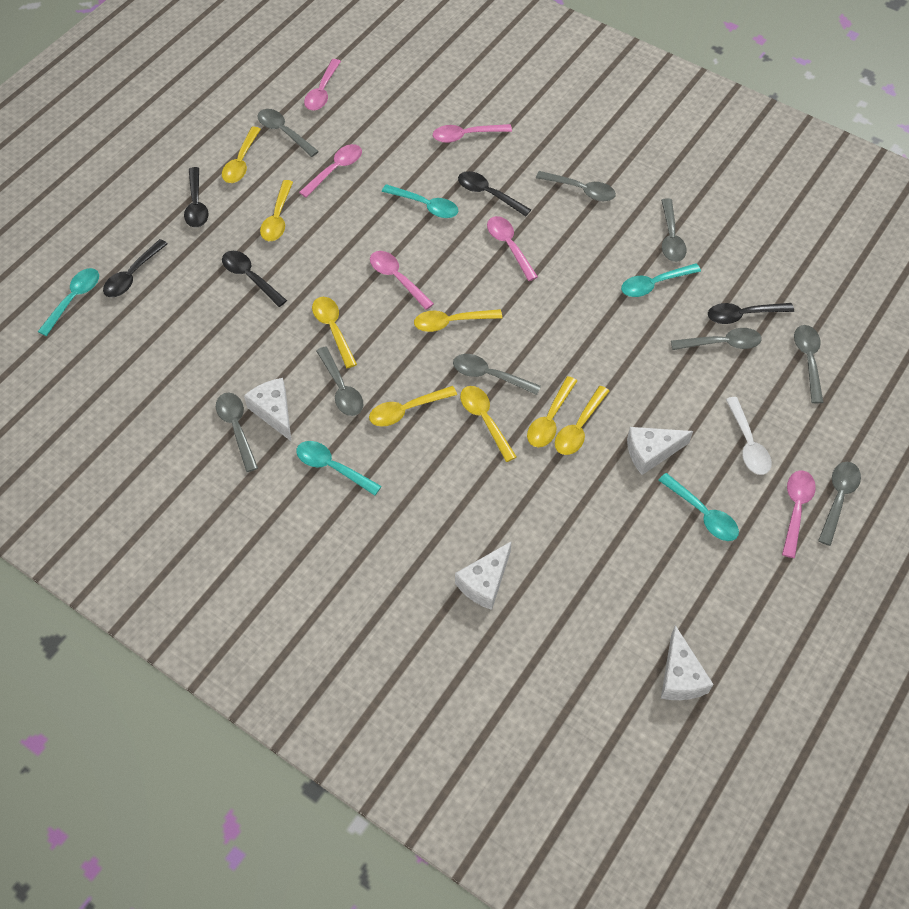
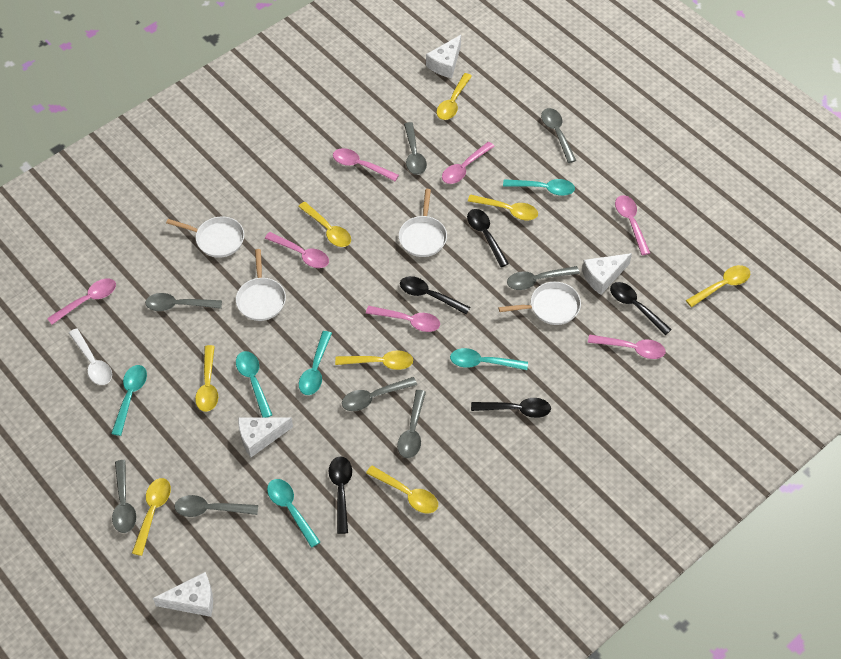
grey spoon: 9 -> 8
pink spoon: 6 -> 7
turquoise spoon: 5 -> 6
white pan: 0 -> 4

